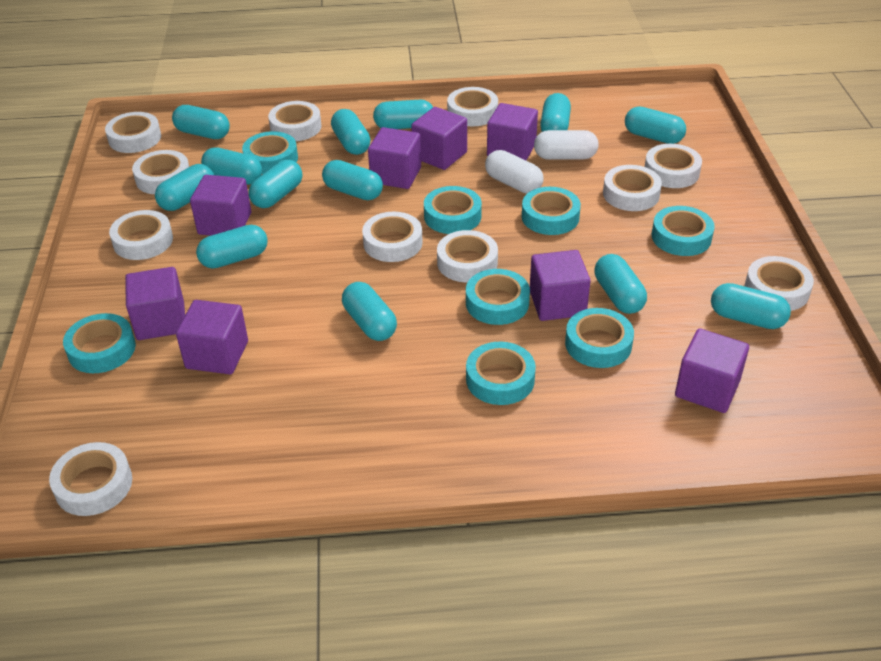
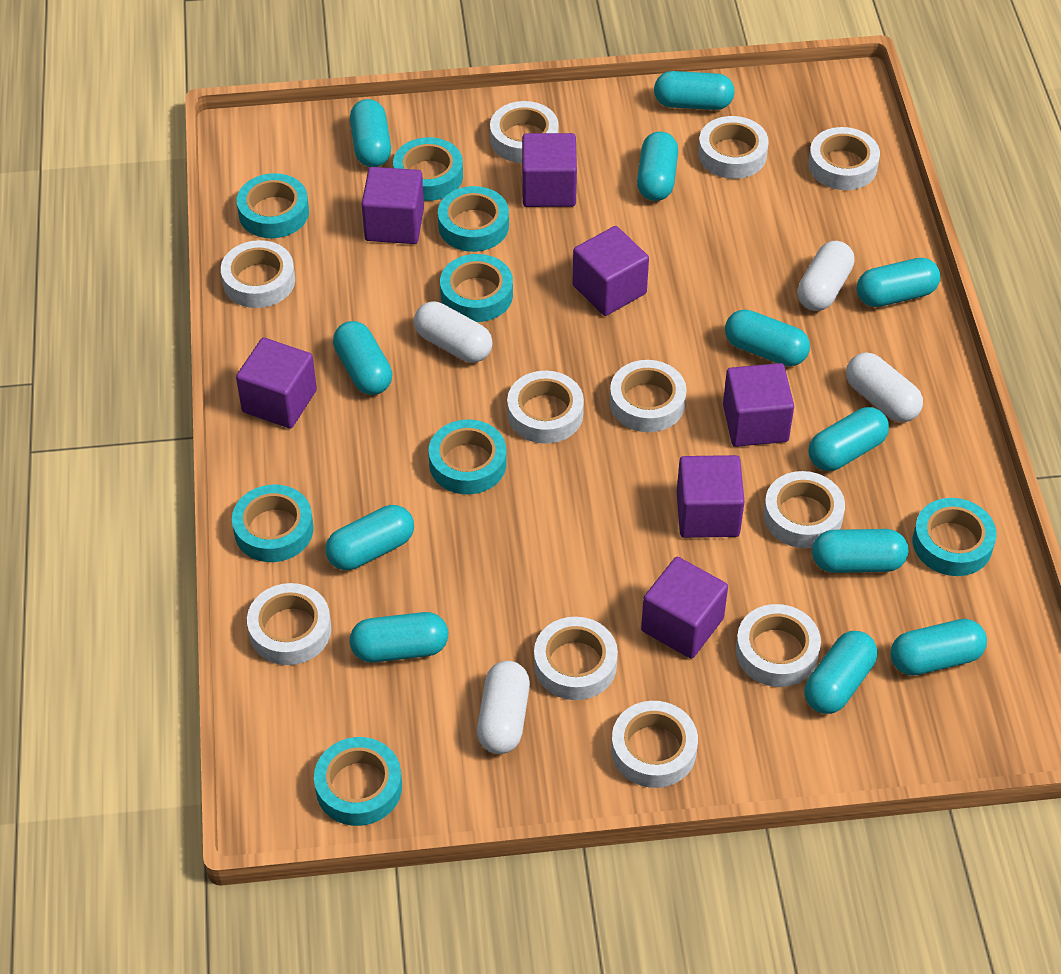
purple cube: 8 -> 7
turquoise capsule: 13 -> 12
white capsule: 2 -> 4

